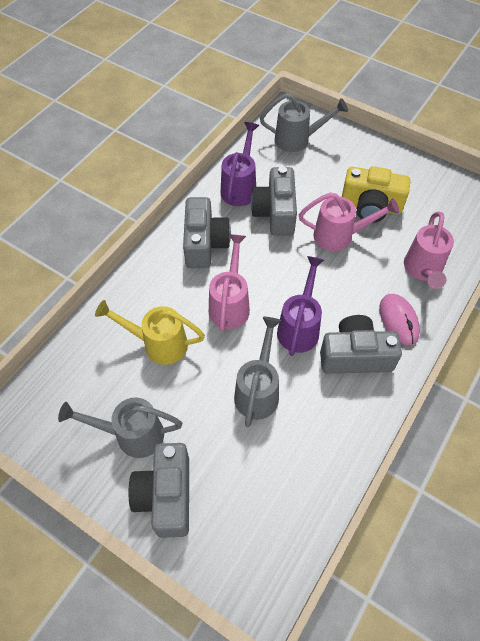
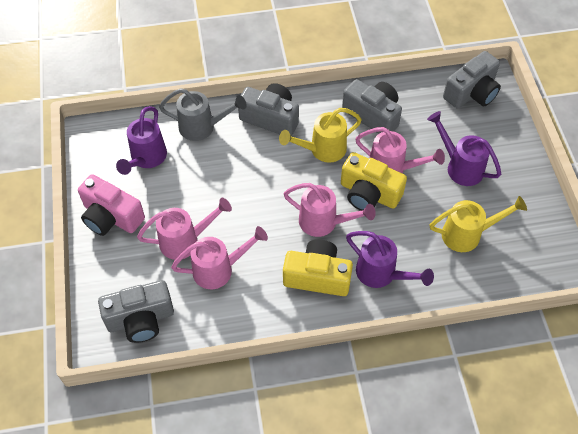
grey watering can: 3 -> 1
pink camera: 0 -> 1
pink mouse: 1 -> 0
pink watering can: 3 -> 4
purple watering can: 2 -> 3
yellow camera: 1 -> 2
yellow watering can: 1 -> 2

